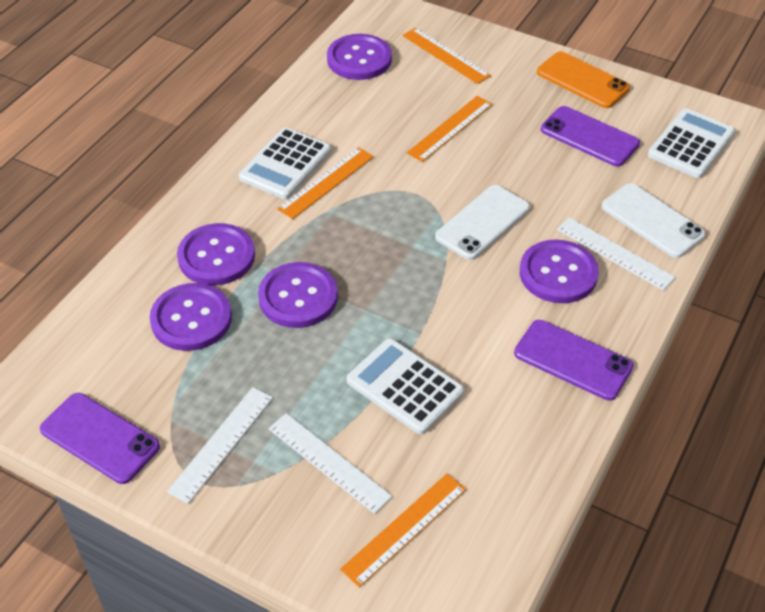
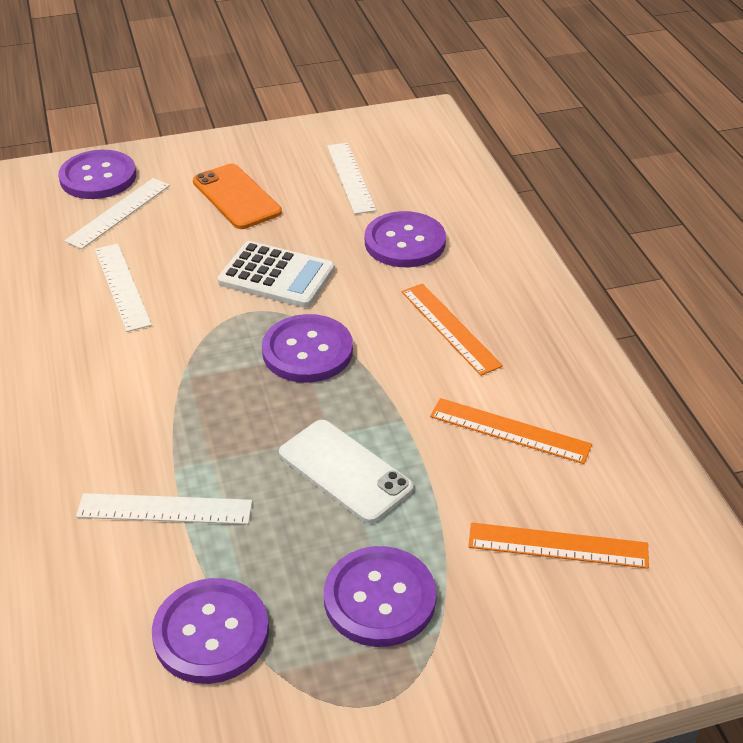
orange ruler: 4 -> 3
purple phone: 3 -> 0
white calculator: 3 -> 1
white phone: 2 -> 1
white ruler: 3 -> 4

